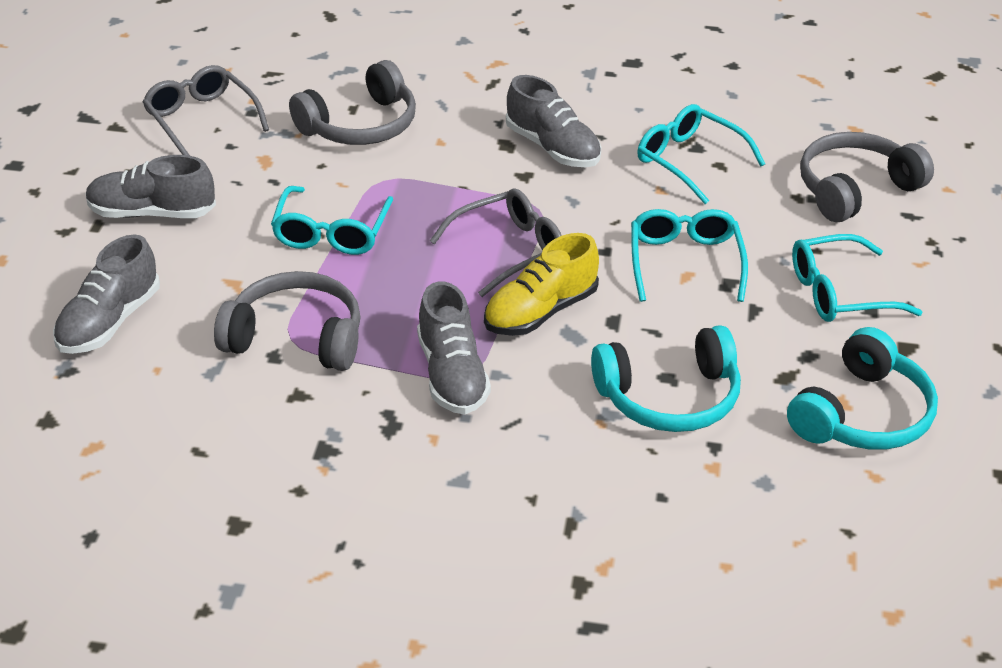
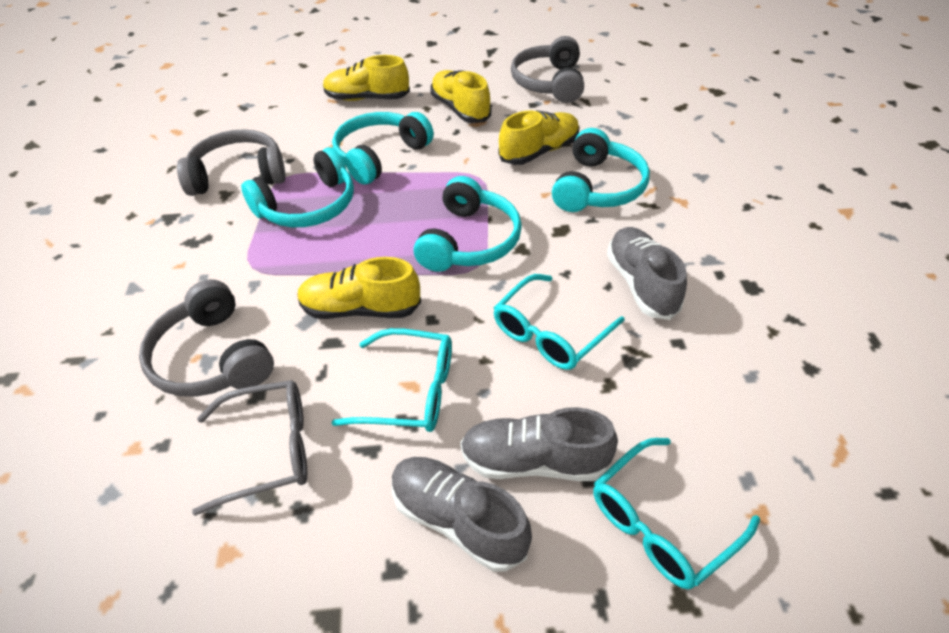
grey glasses: 2 -> 1
grey shoe: 4 -> 3
turquoise glasses: 4 -> 3
turquoise headphones: 2 -> 4
yellow shoe: 1 -> 4

